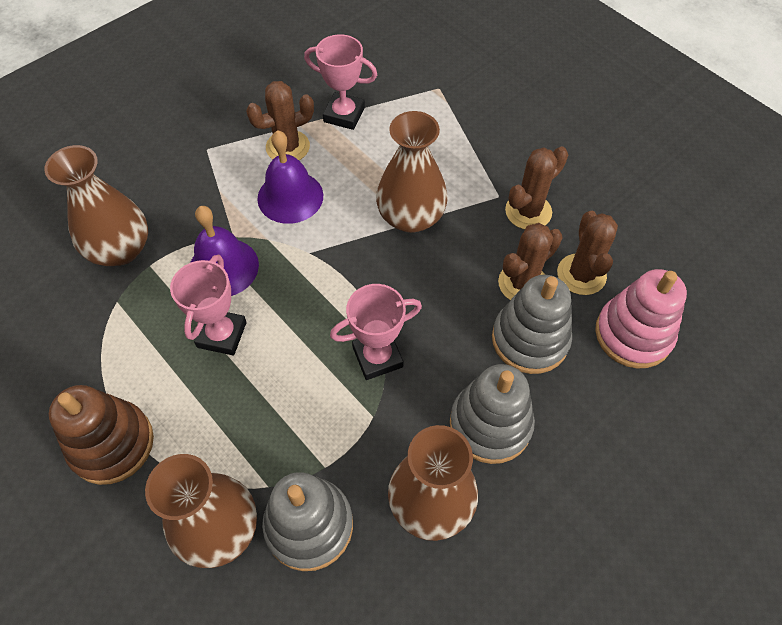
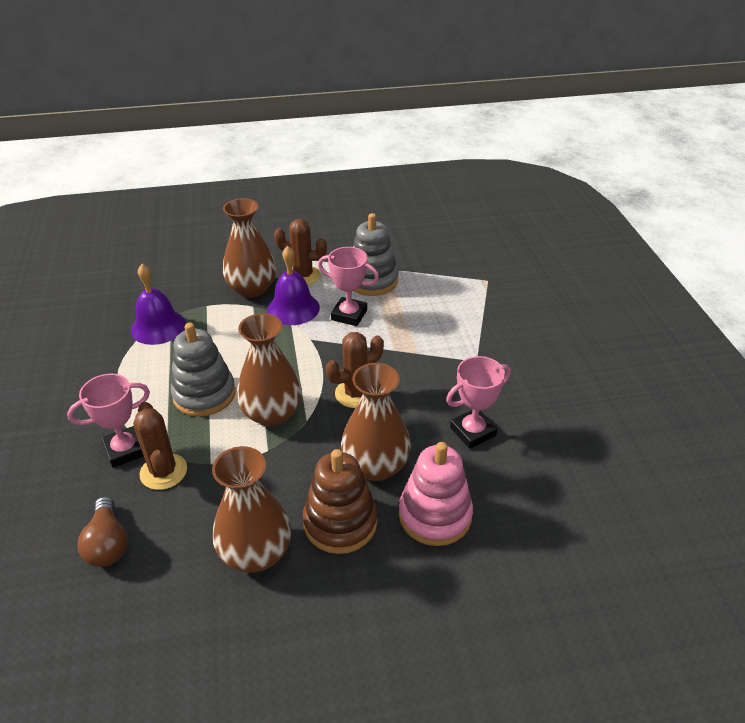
brown cactus: 4 -> 3
brown light bulb: 0 -> 1
grey stacking toy: 3 -> 2

